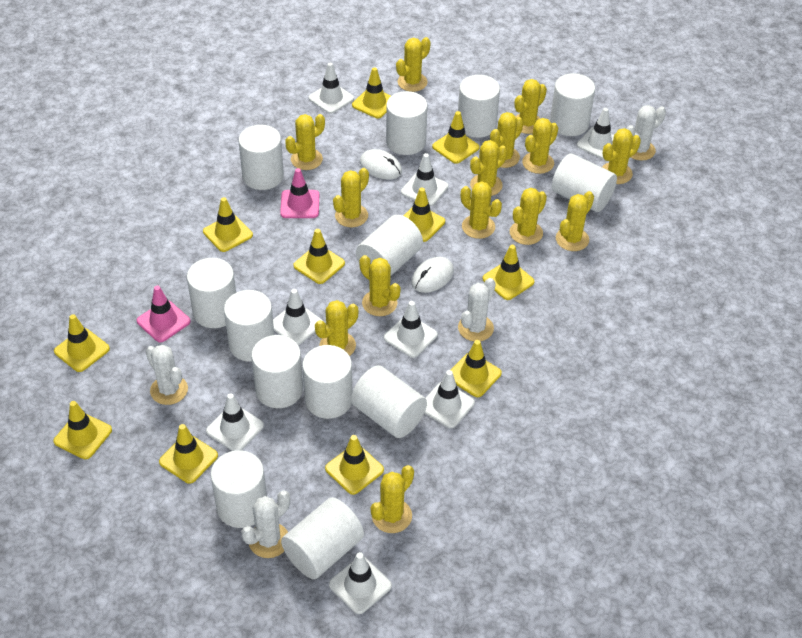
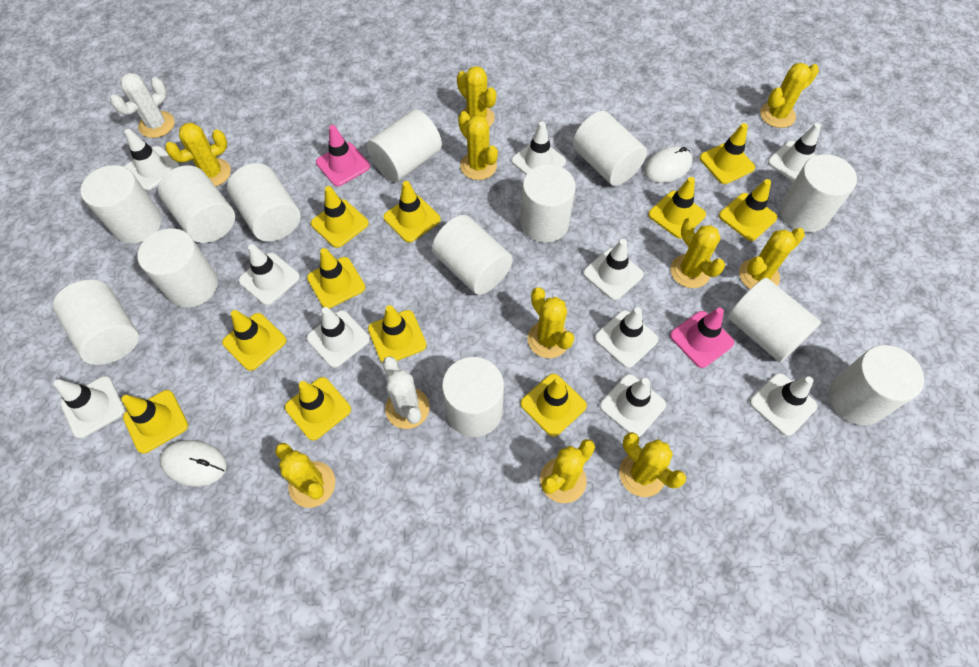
white cactus: 4 -> 2
white traffic cone: 8 -> 10
yellow cactus: 14 -> 10

